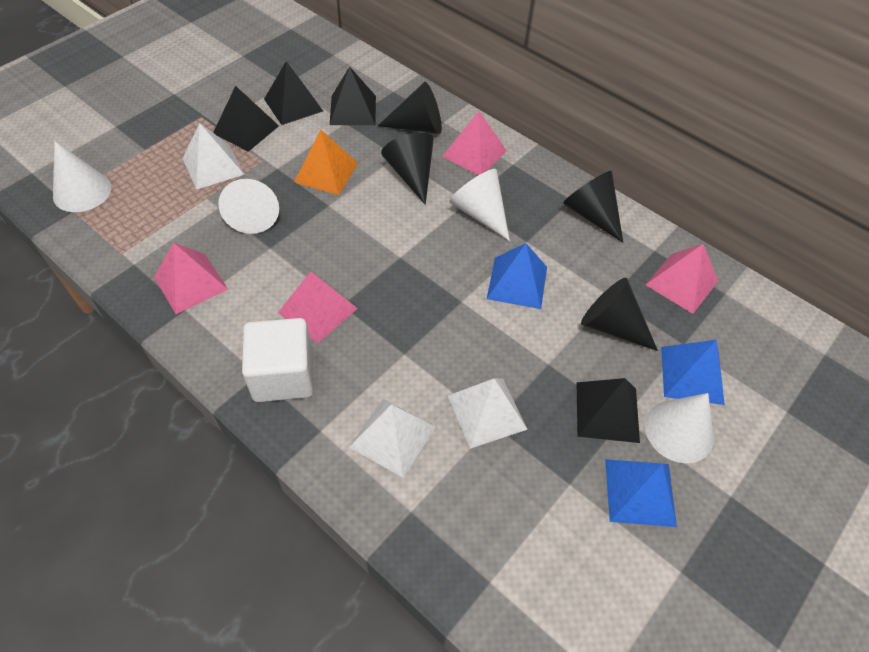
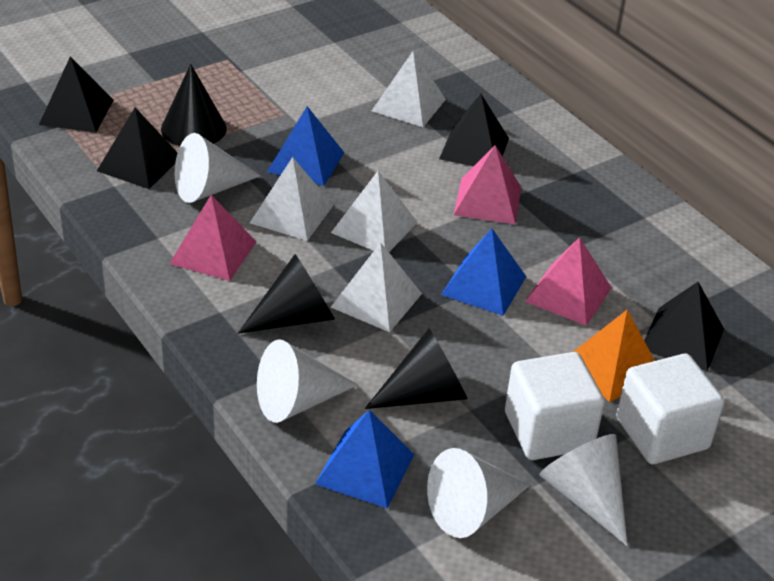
black cone: 4 -> 3
pink pyramid: 4 -> 3
white cube: 1 -> 2
white pyramid: 3 -> 4

